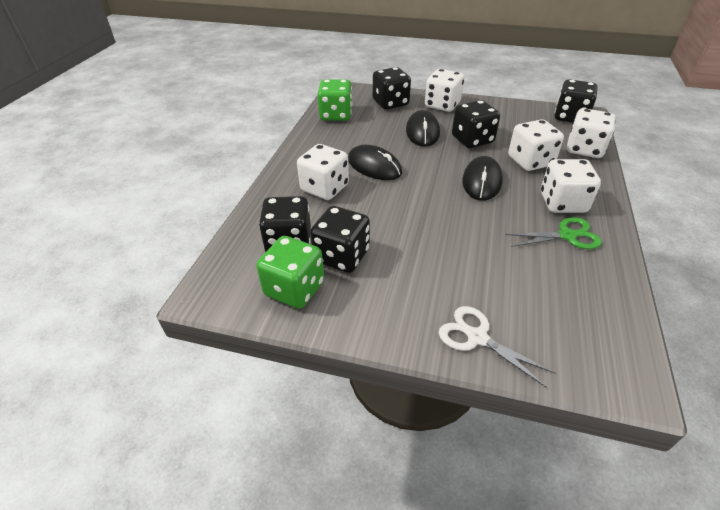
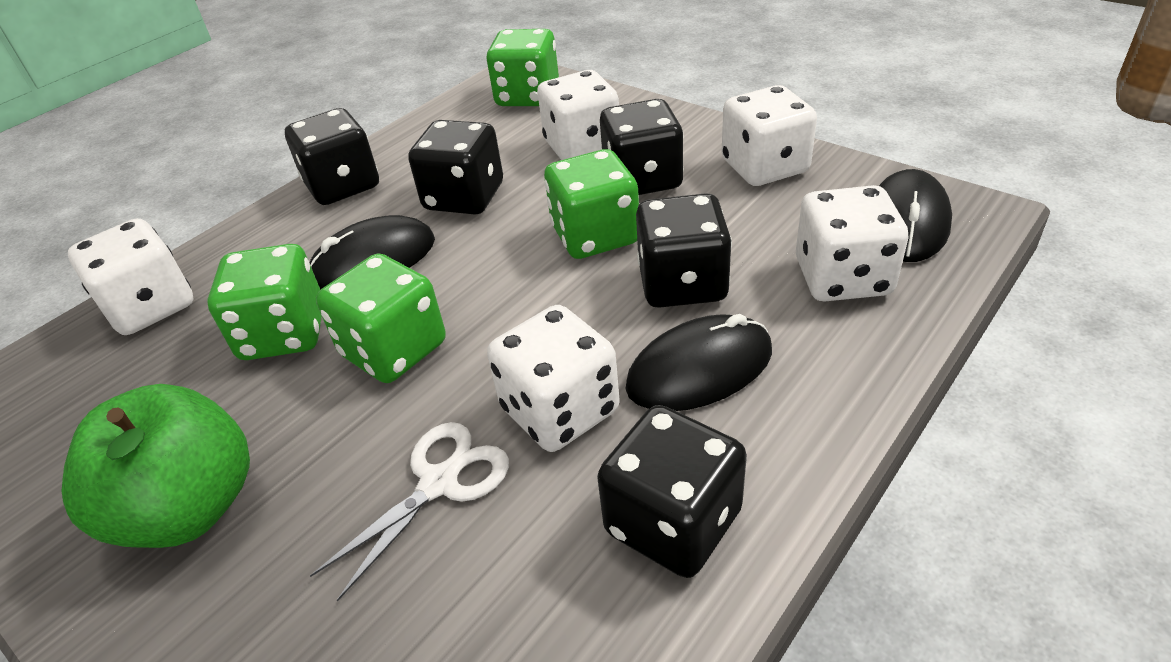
green apple: 0 -> 1
green dice: 2 -> 4
green scissors: 1 -> 0

